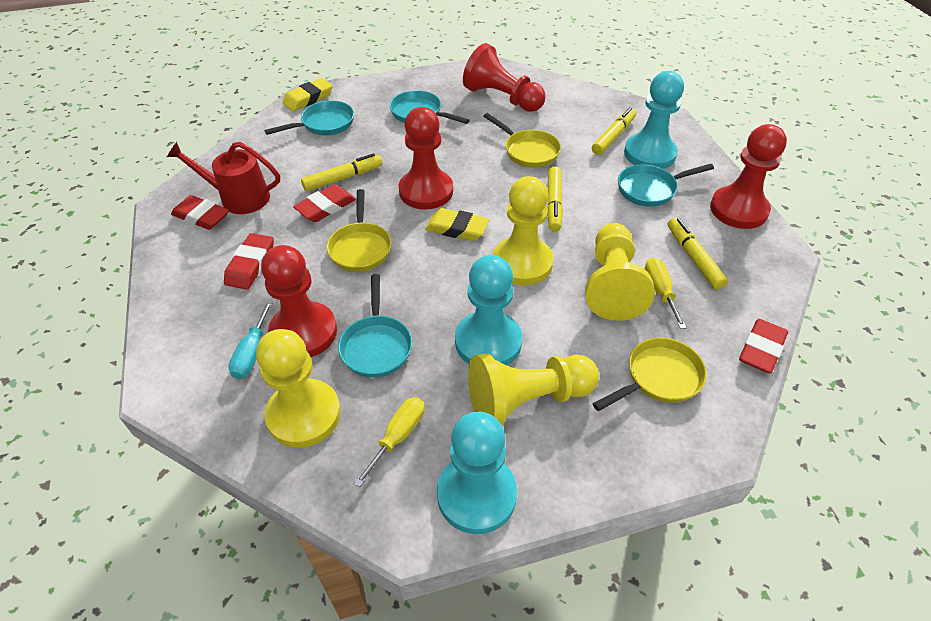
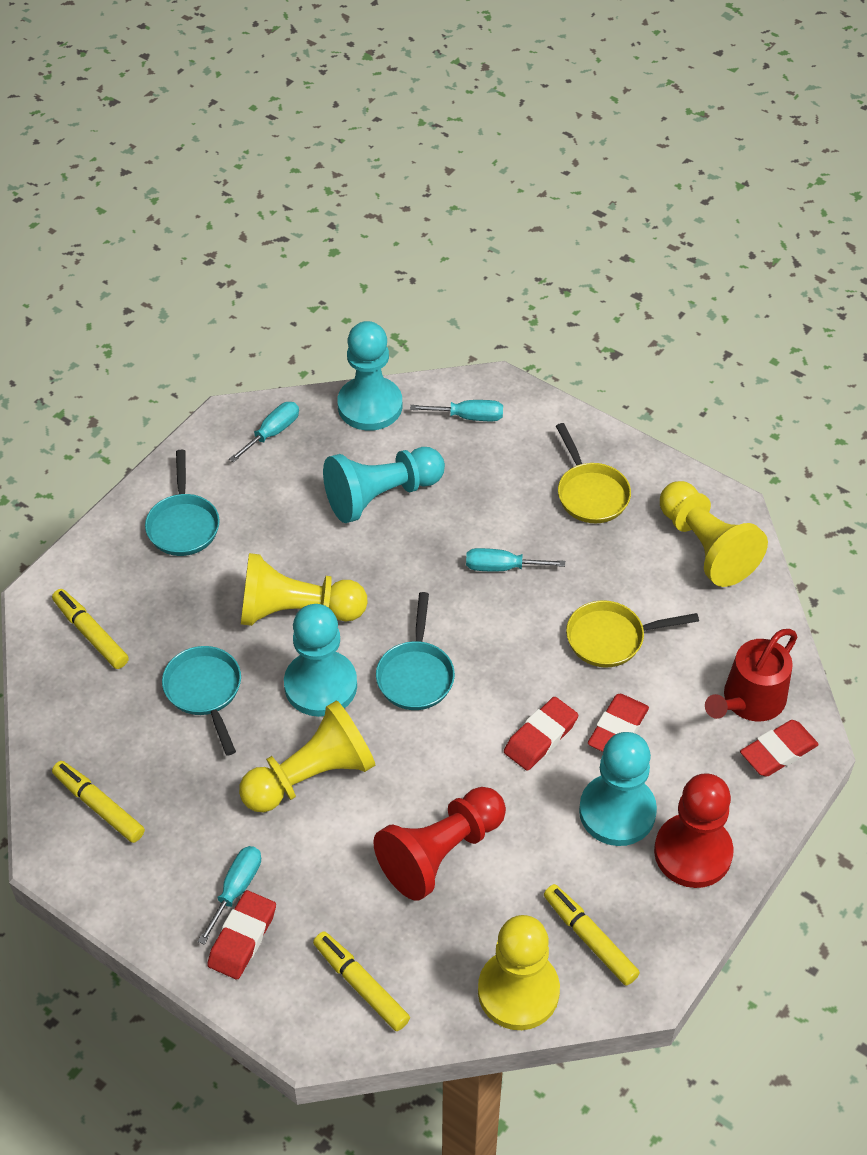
red pawn: 4 -> 2
turquoise pan: 4 -> 3
turquoise pawn: 3 -> 4
turquoise screwdriver: 1 -> 4
yellow eraser: 2 -> 0
yellow pan: 3 -> 2
yellow screwdriver: 2 -> 0

